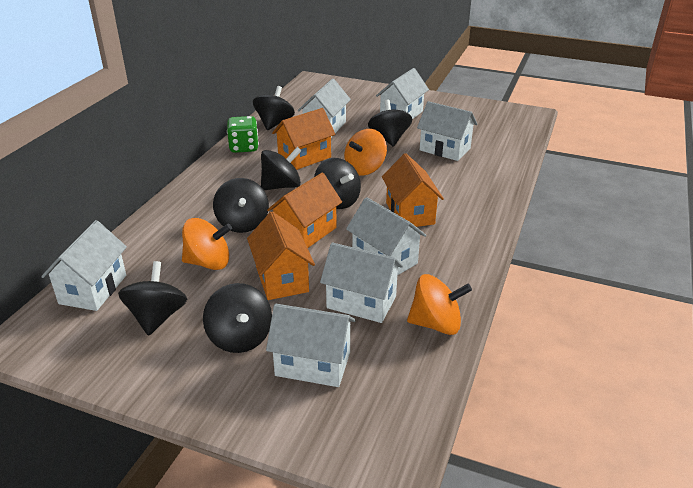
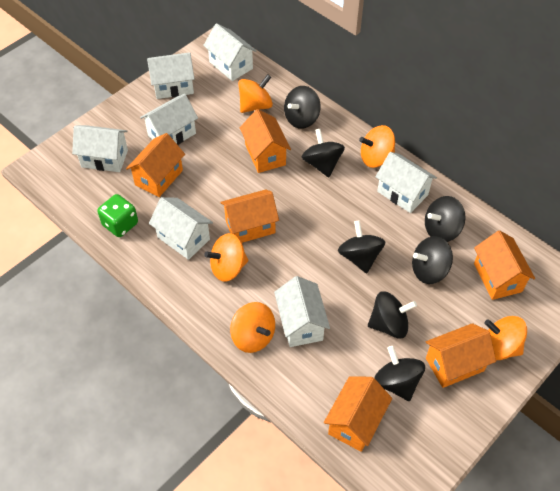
orange house: 4 -> 6
orange spinning top: 3 -> 5

